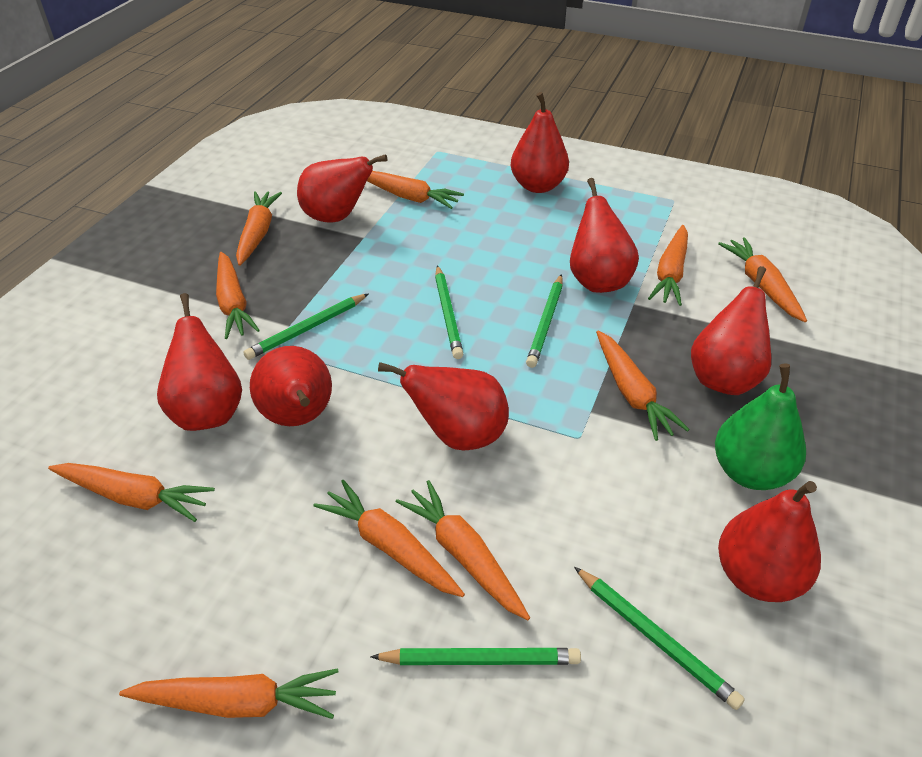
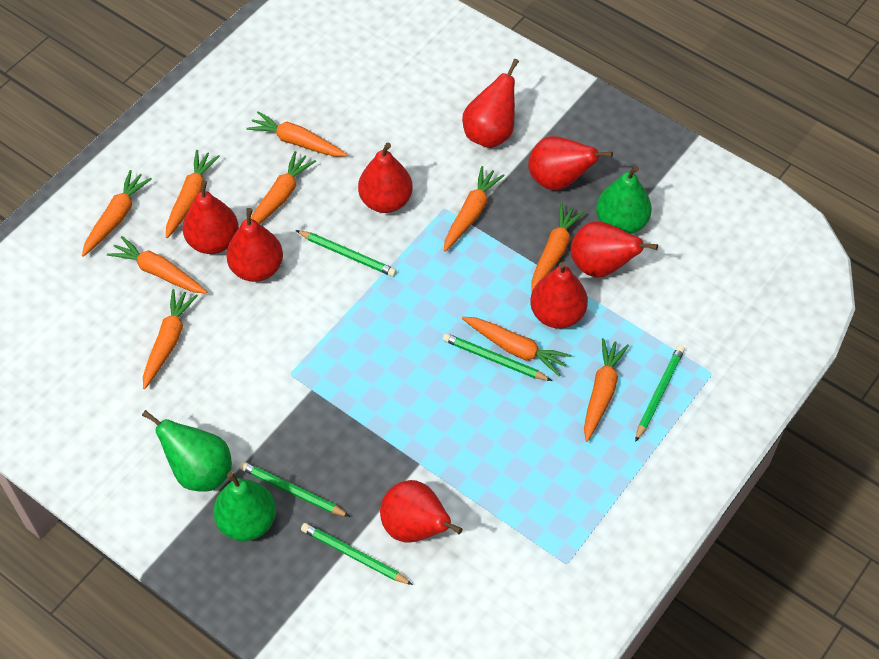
green pear: 1 -> 3

